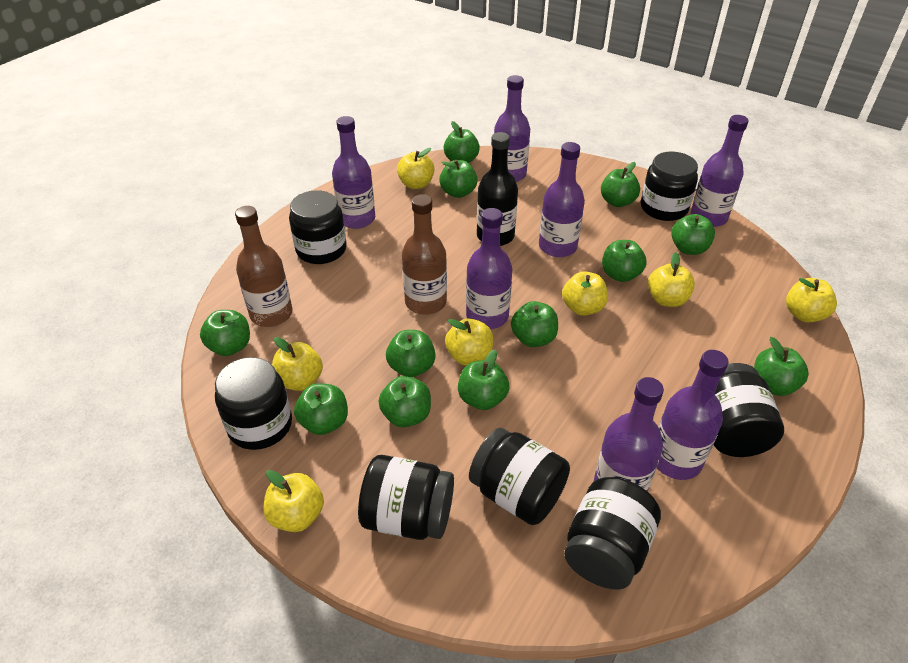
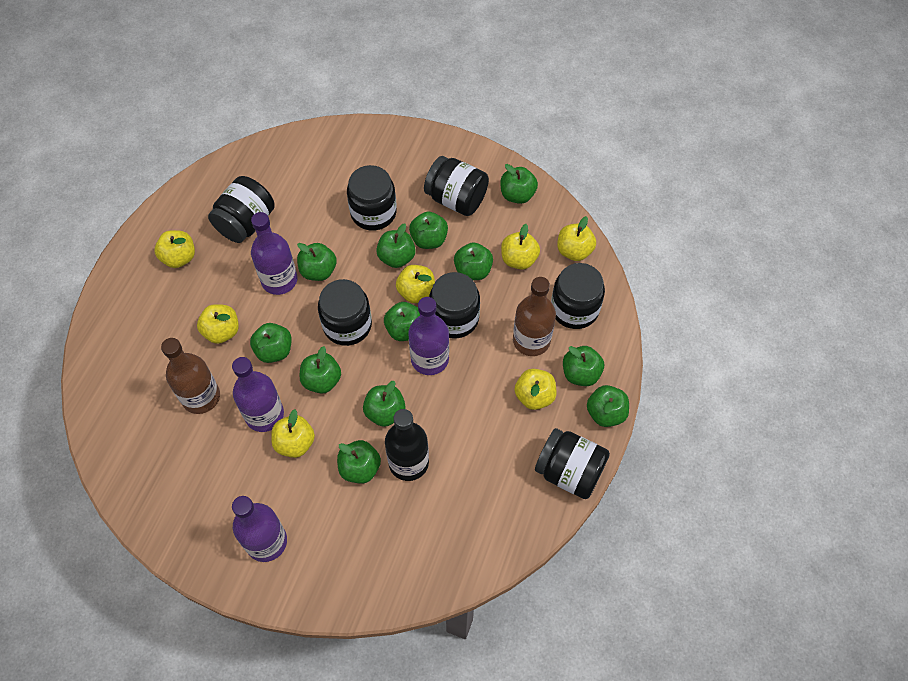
purple bottle: 7 -> 4

